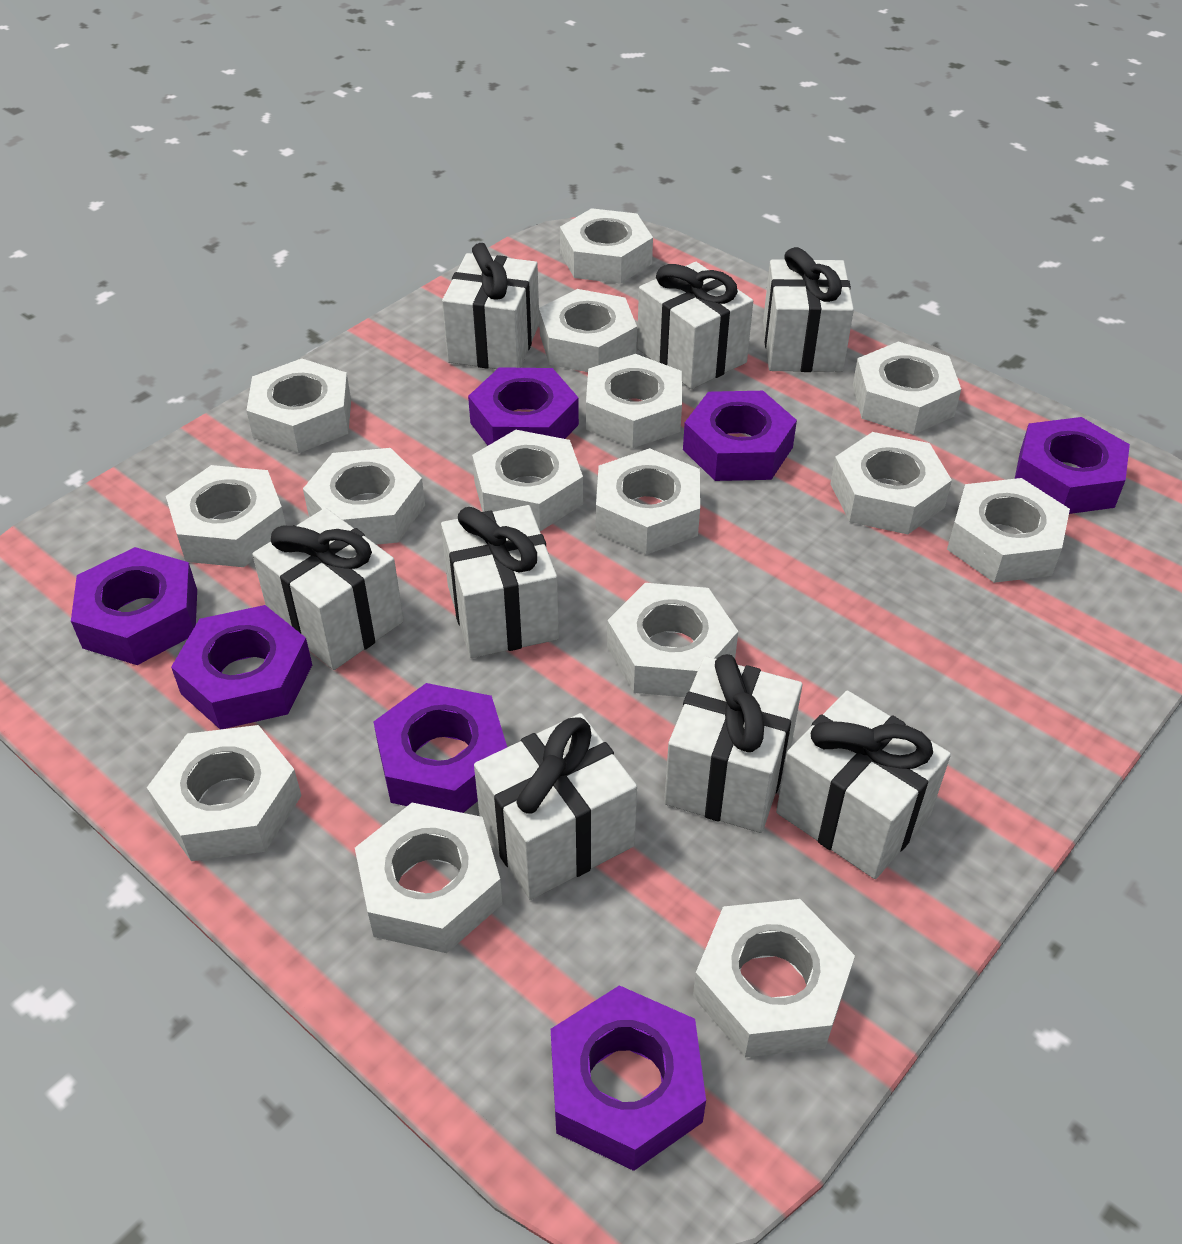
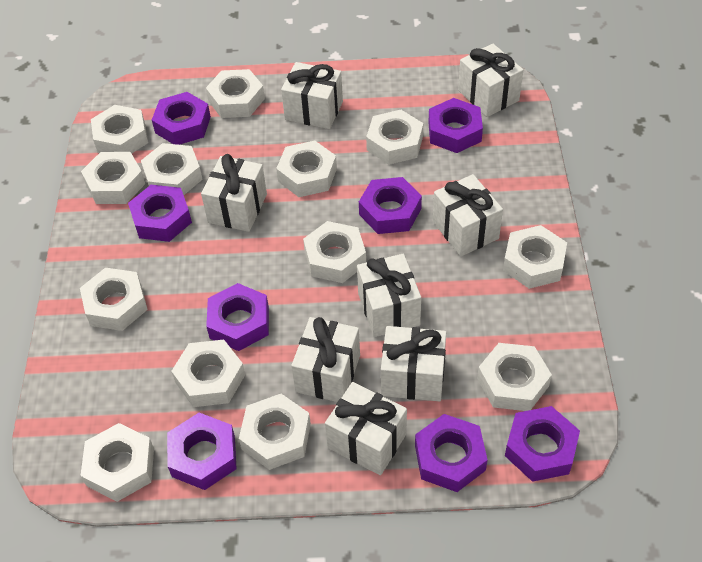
purple nut: 7 -> 8
white nut: 15 -> 13

